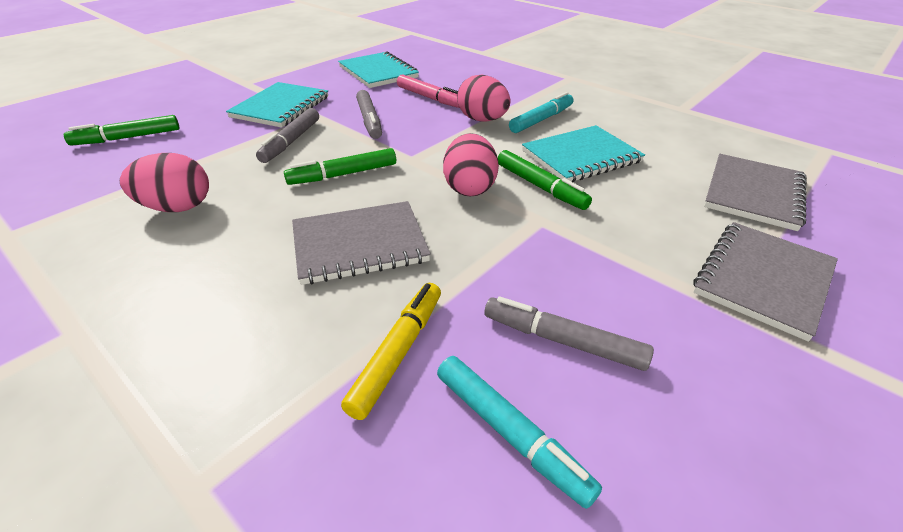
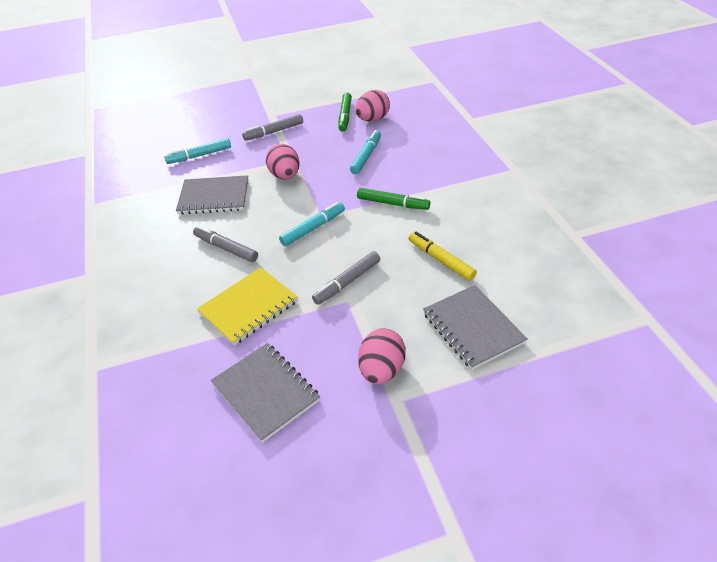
green marker: 3 -> 2
pink marker: 1 -> 0
turquoise marker: 2 -> 3
turquoise notebook: 3 -> 0
yellow notebook: 0 -> 1

